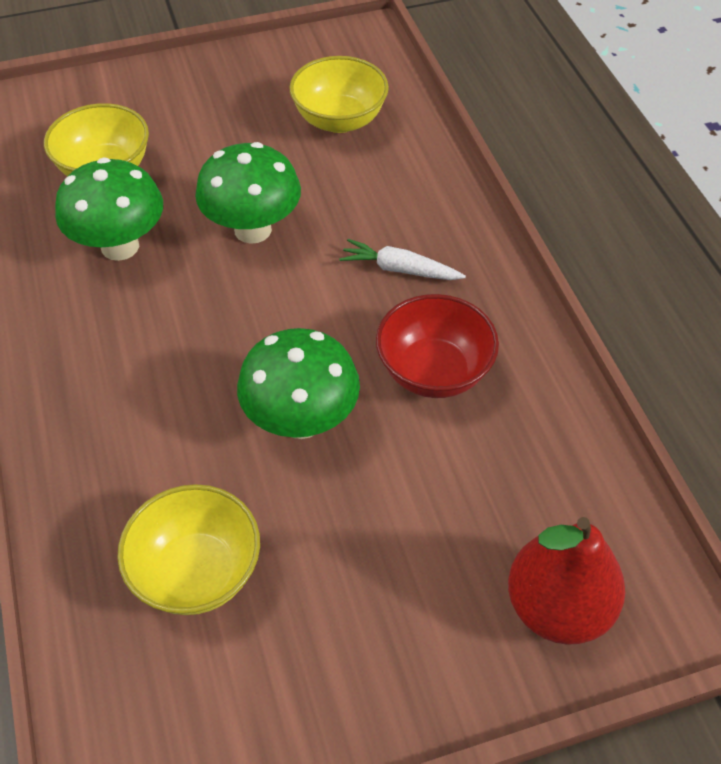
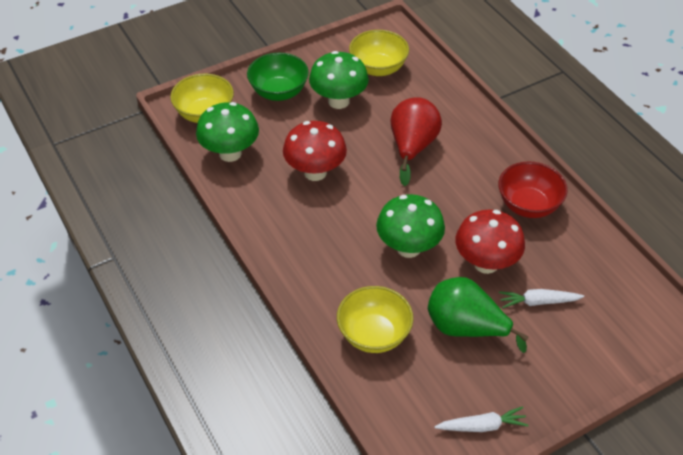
green bowl: 0 -> 1
green pear: 0 -> 1
red mushroom: 0 -> 2
white carrot: 1 -> 2

